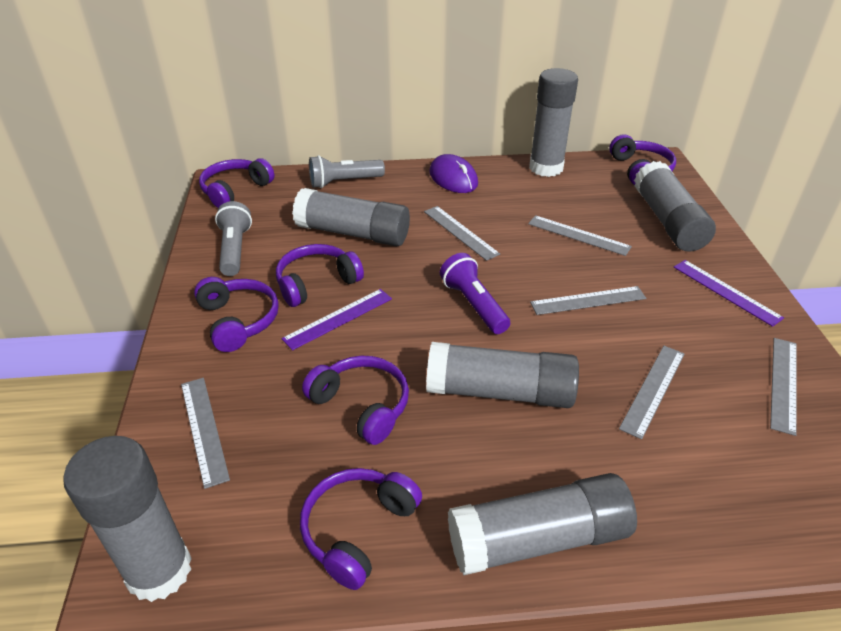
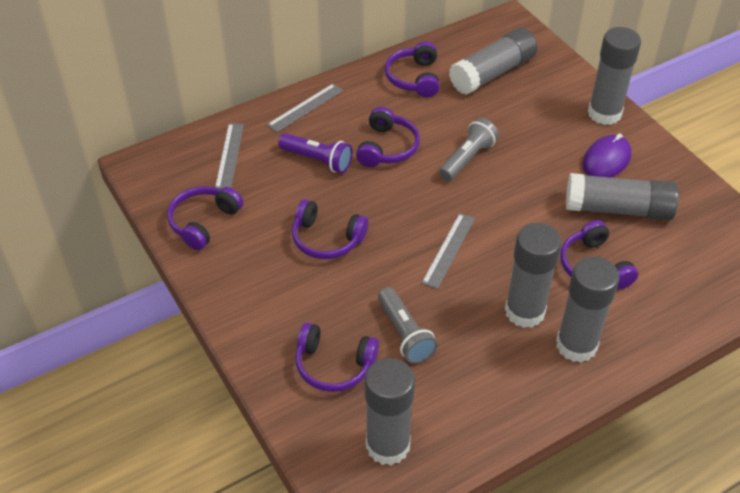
grey ruler: 6 -> 3
purple ruler: 2 -> 0

